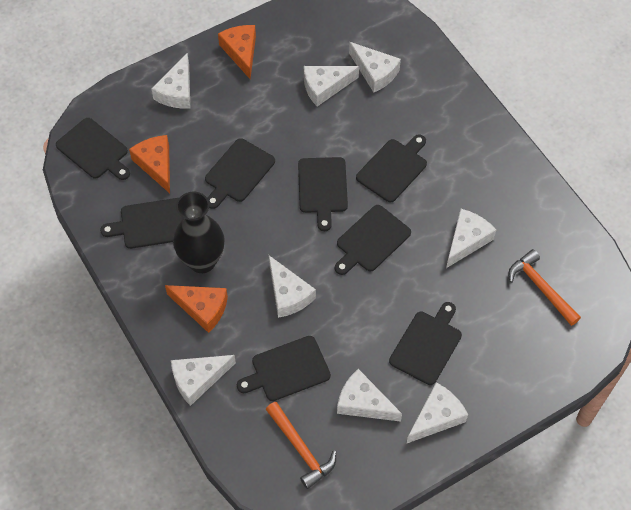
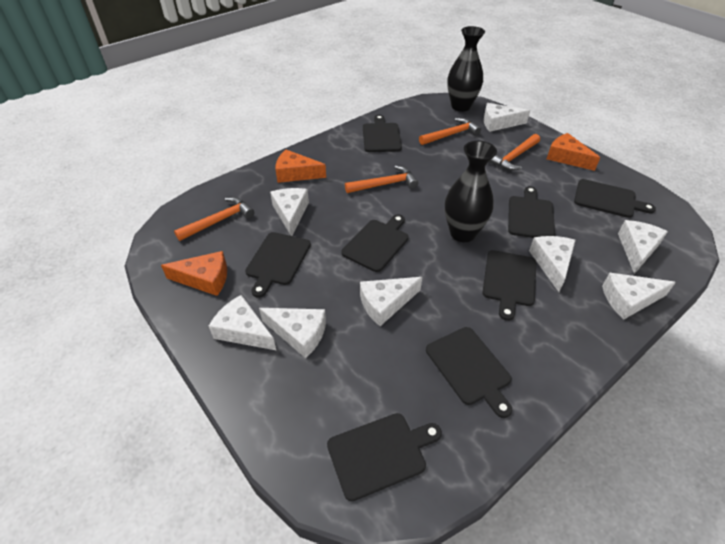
black vase: 1 -> 2
orange hammer: 2 -> 4

